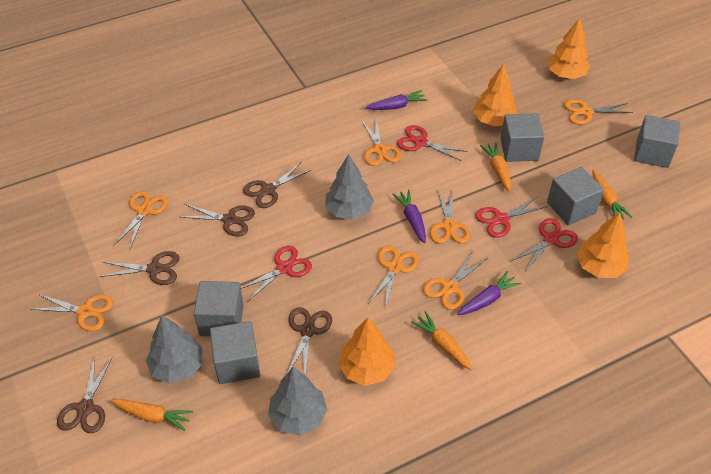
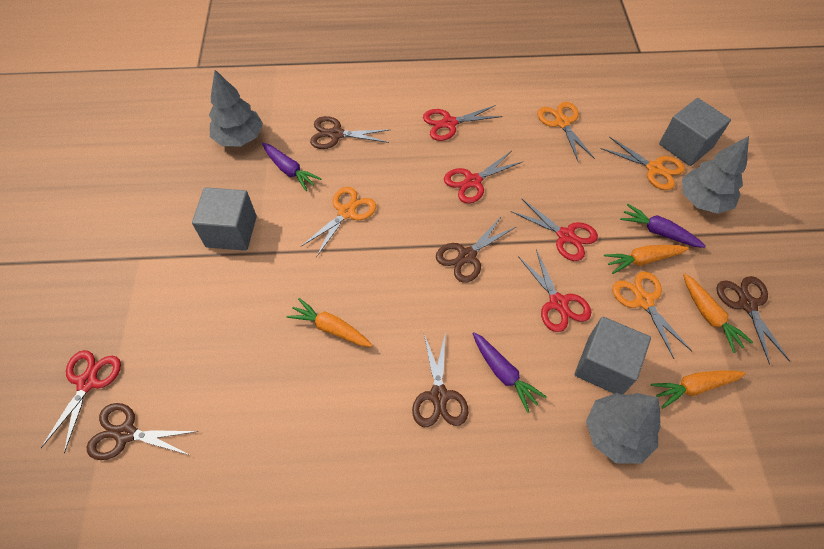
grey cube: 5 -> 3
orange scissors: 7 -> 4
orange tree: 4 -> 0
red scissors: 4 -> 5

